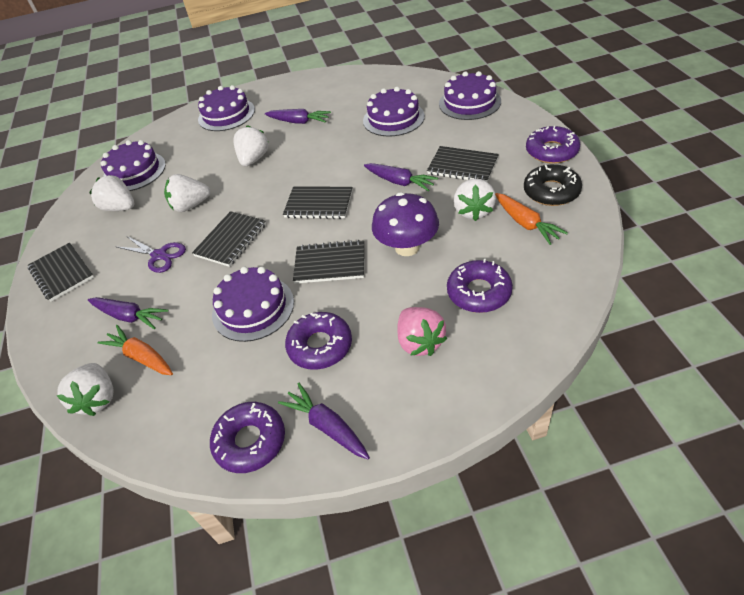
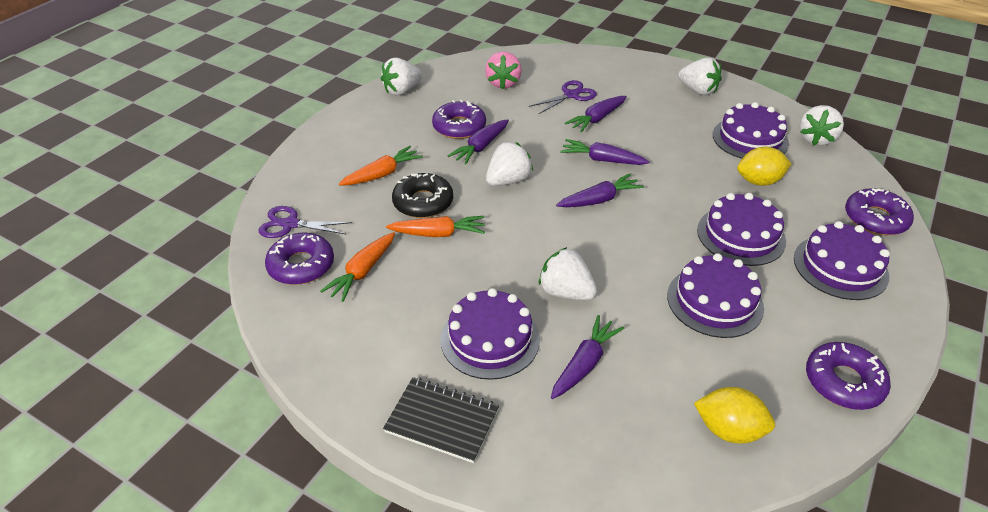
black notebook: 5 -> 1
orange carrot: 2 -> 3
purple carrot: 4 -> 5
purple mushroom: 1 -> 0
purple scissors: 1 -> 2
yellow lemon: 0 -> 2

